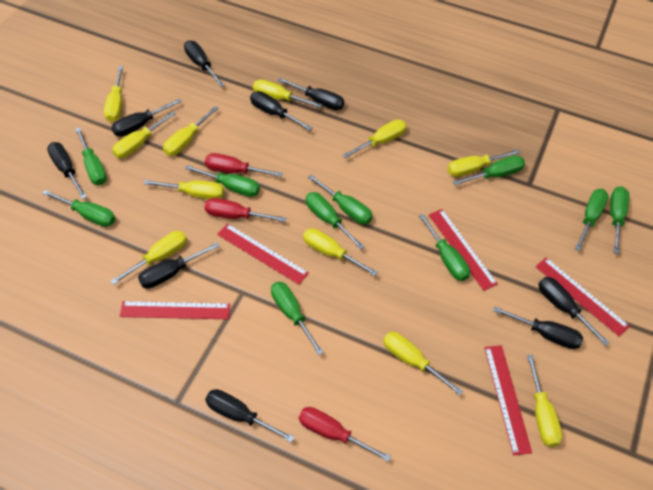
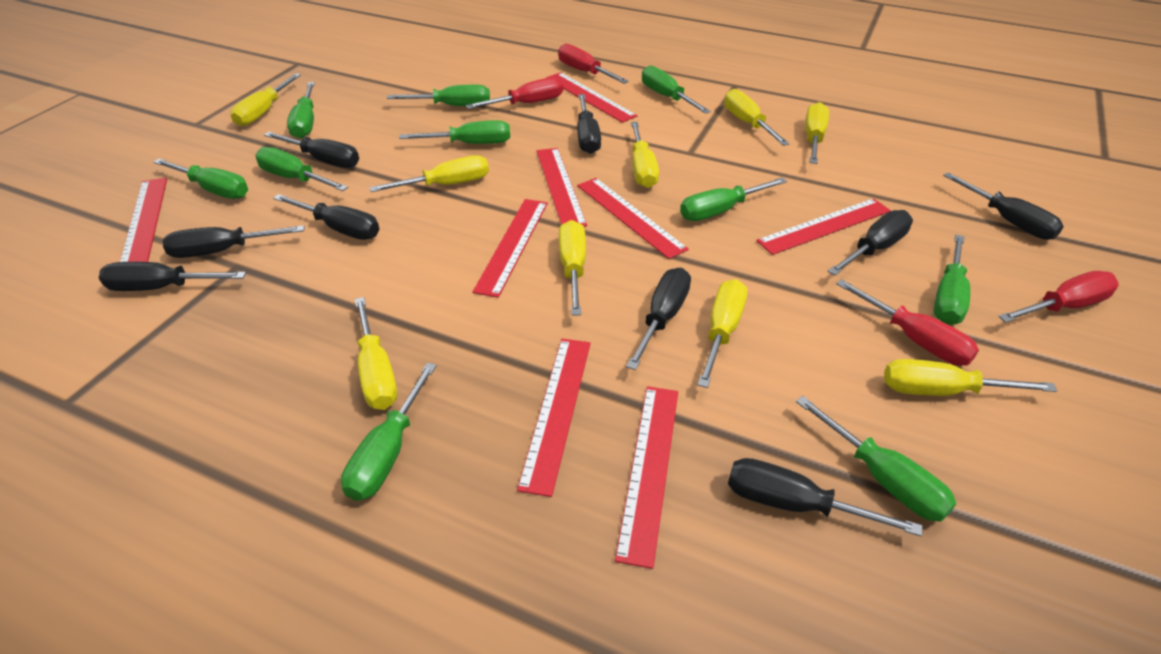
red ruler: 5 -> 8
red screwdriver: 3 -> 4
yellow screwdriver: 11 -> 9

